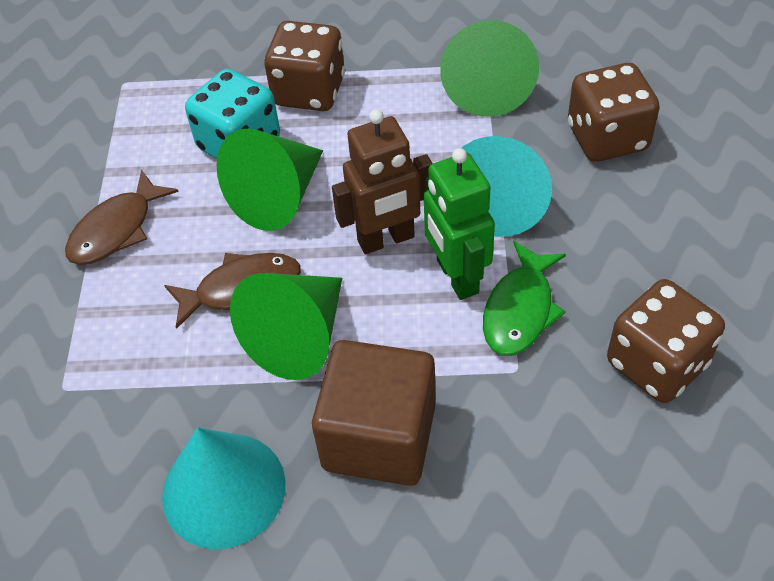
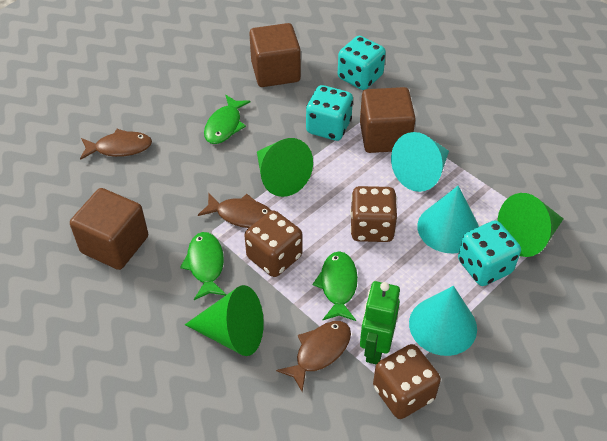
brown cube: 1 -> 3
brown fish: 2 -> 3
brown robot: 1 -> 0
green fish: 1 -> 3
turquoise cone: 2 -> 3
turquoise dice: 1 -> 3

